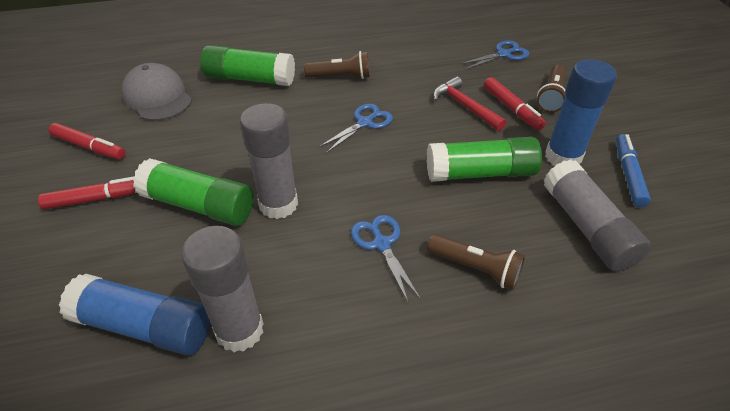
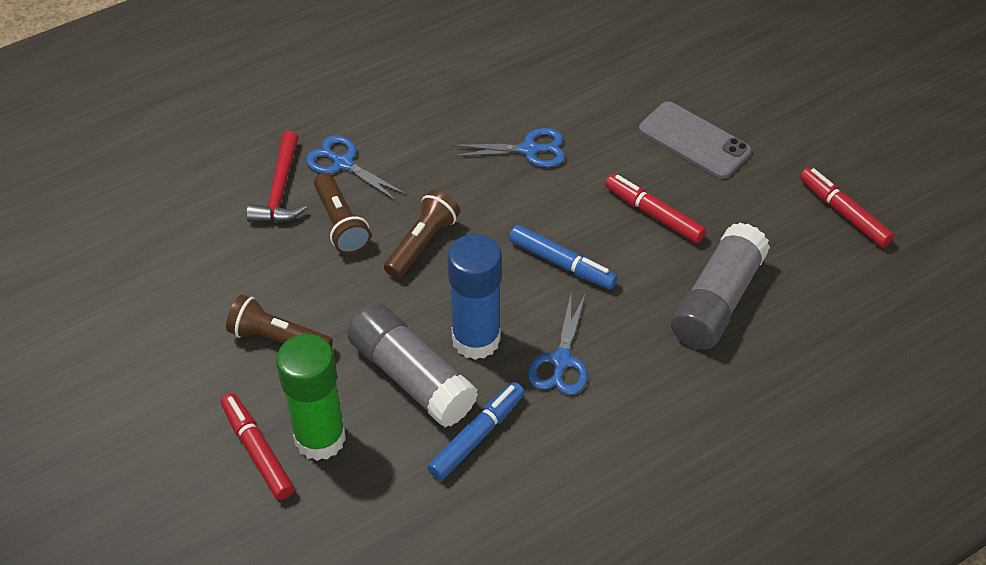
blue glue stick: 2 -> 1
blue marker: 1 -> 2
green glue stick: 3 -> 1
grey cap: 1 -> 0
grey glue stick: 3 -> 2
grey phone: 0 -> 1

